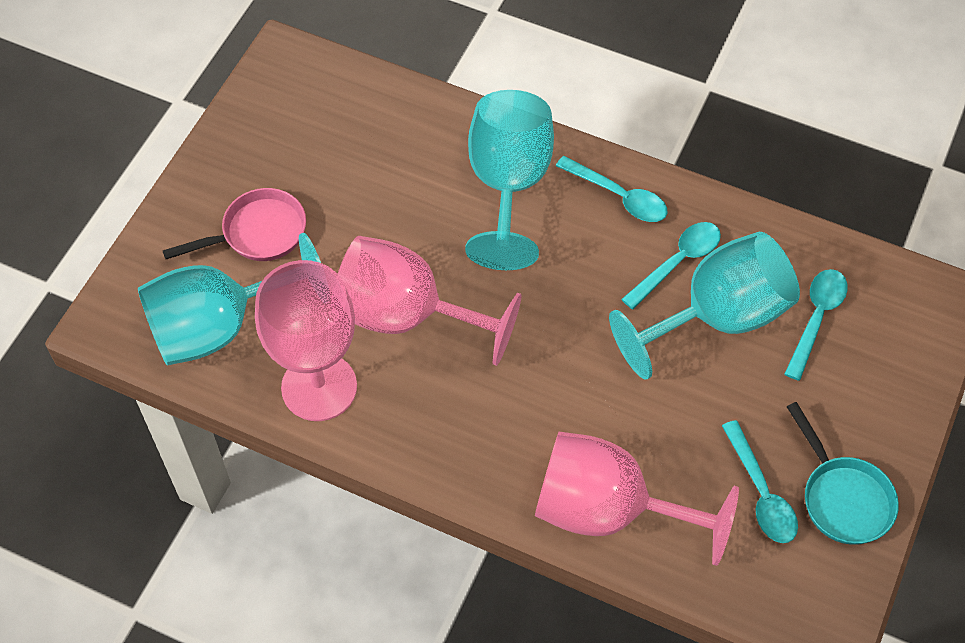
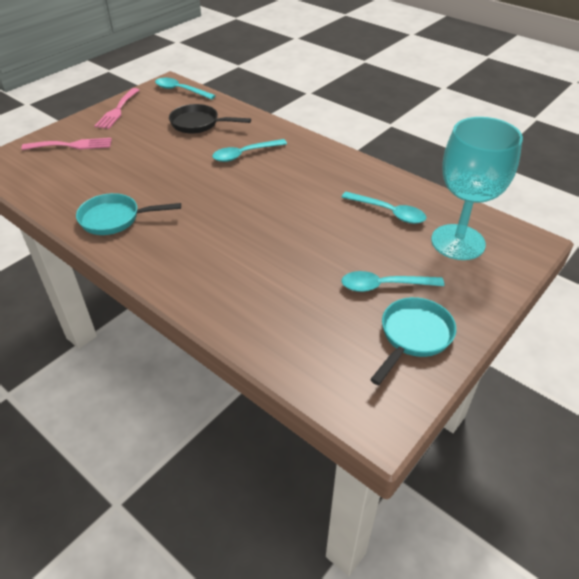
black pan: 0 -> 1
pink fork: 0 -> 2
pink goblet: 3 -> 0
pink pan: 1 -> 0
turquoise goblet: 3 -> 1
turquoise pan: 1 -> 2

